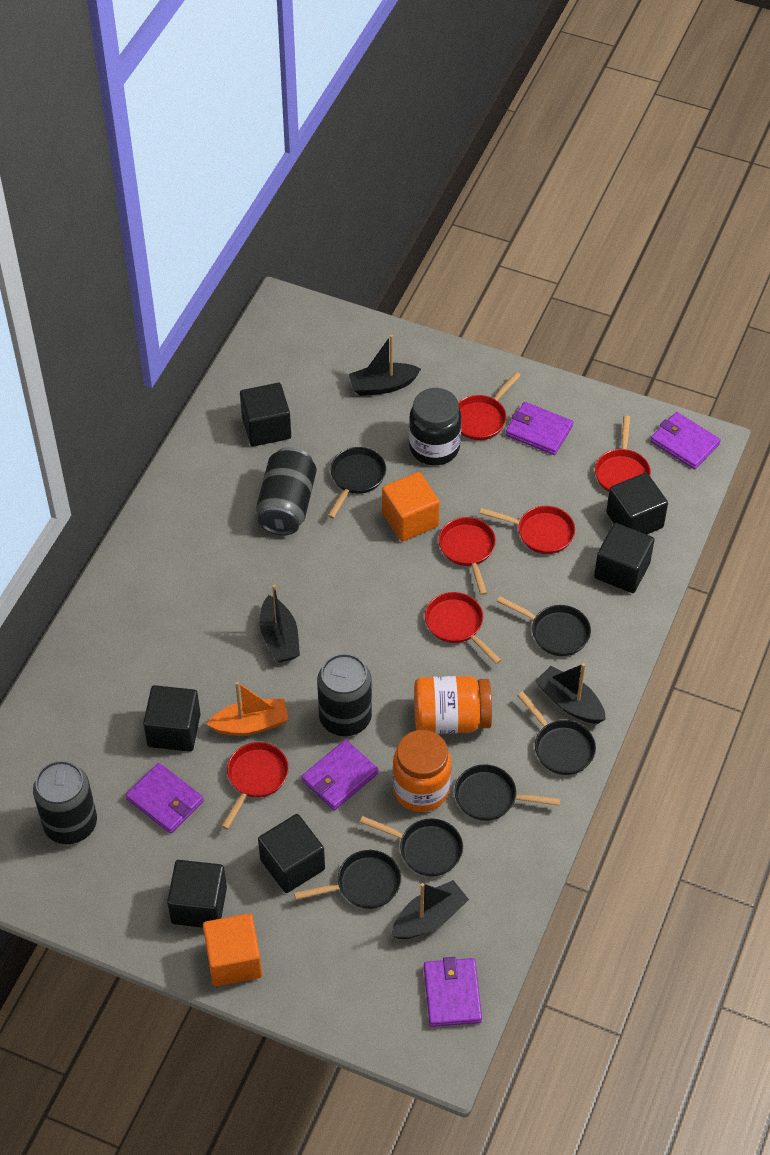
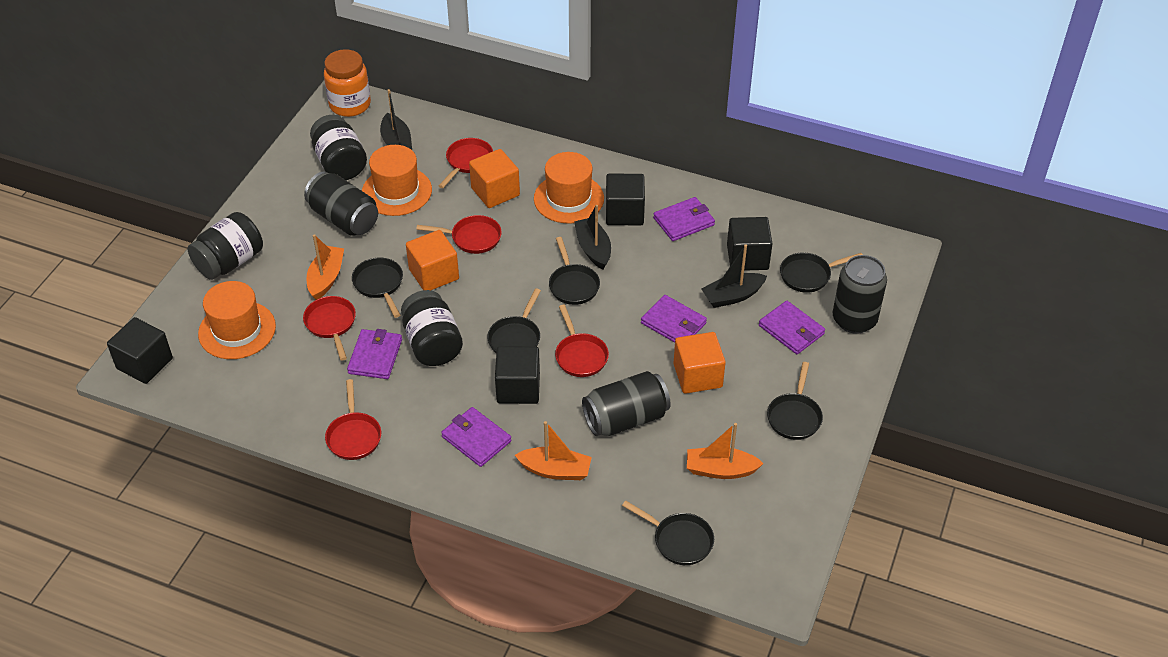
black boat: 4 -> 3
black cube: 6 -> 4
black jar: 1 -> 3
orange boat: 1 -> 3
orange cube: 2 -> 3
orange hat: 0 -> 3
orange jar: 2 -> 1
red pan: 6 -> 5

